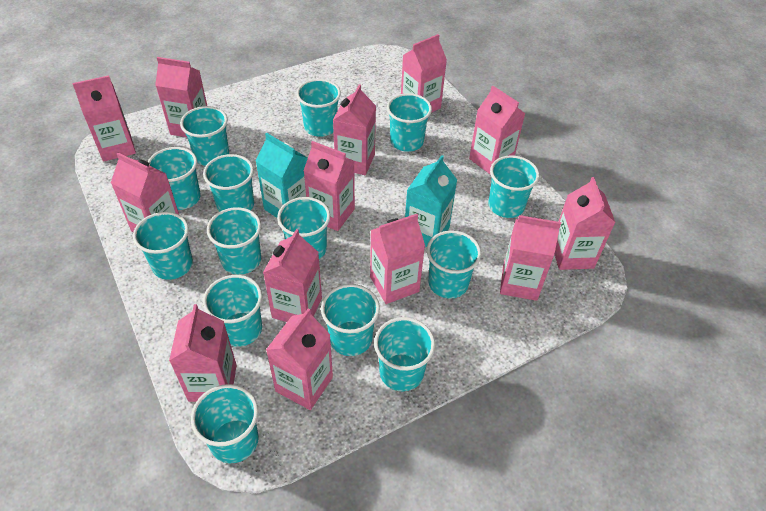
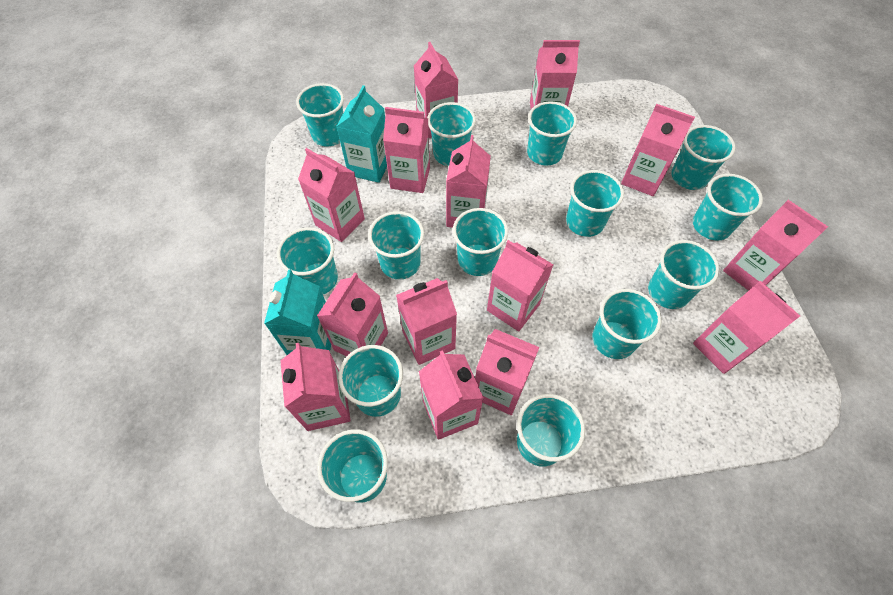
pink carton: 13 -> 14

